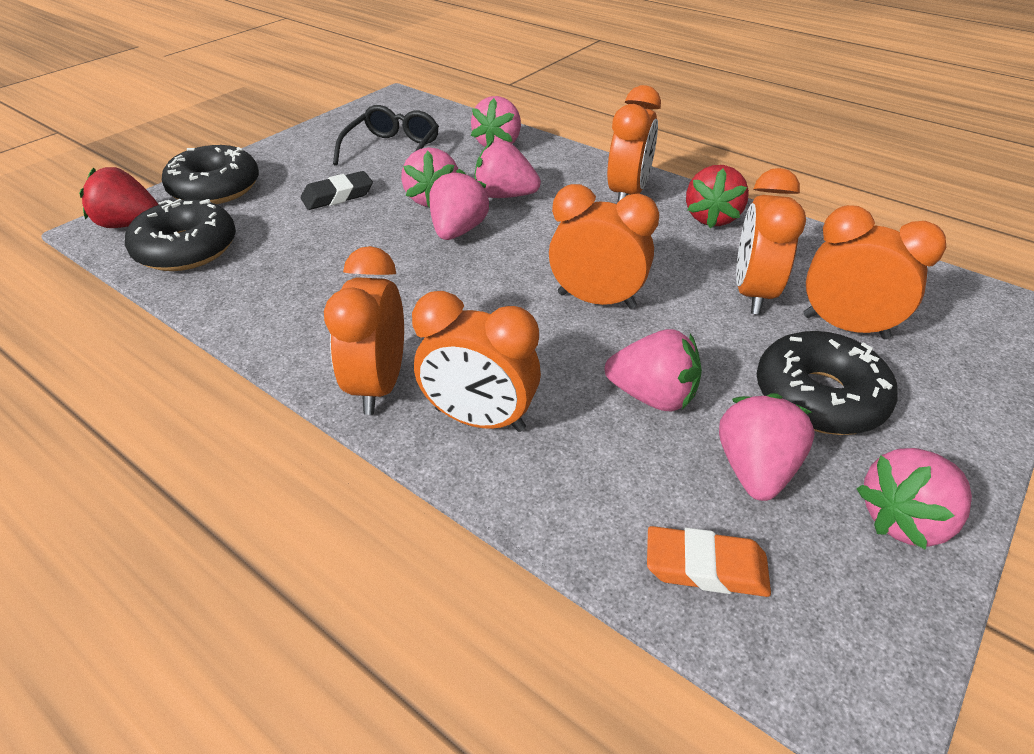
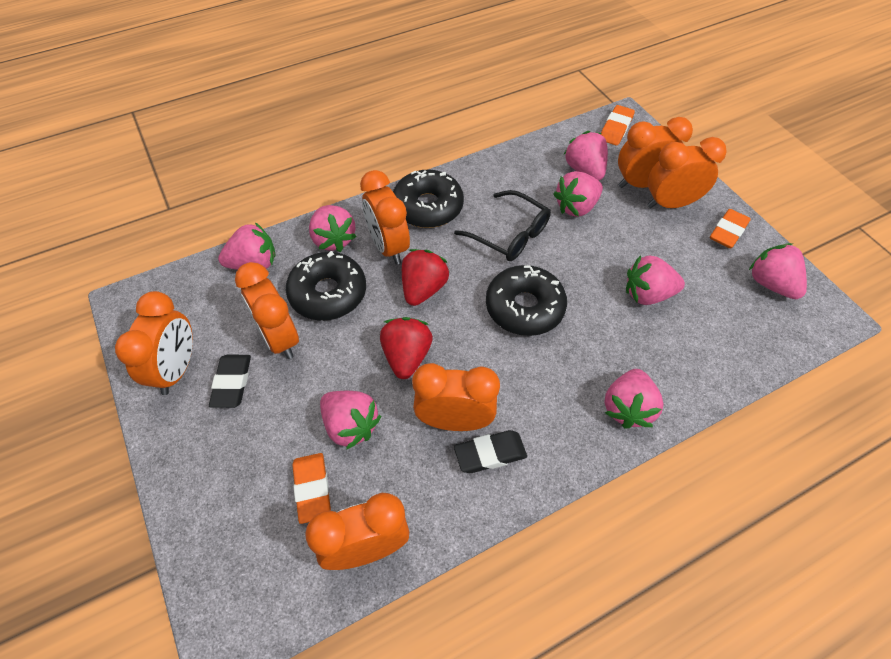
black eraser: 1 -> 2
orange clock: 6 -> 7
orange eraser: 1 -> 3
pink strawberry: 7 -> 8

